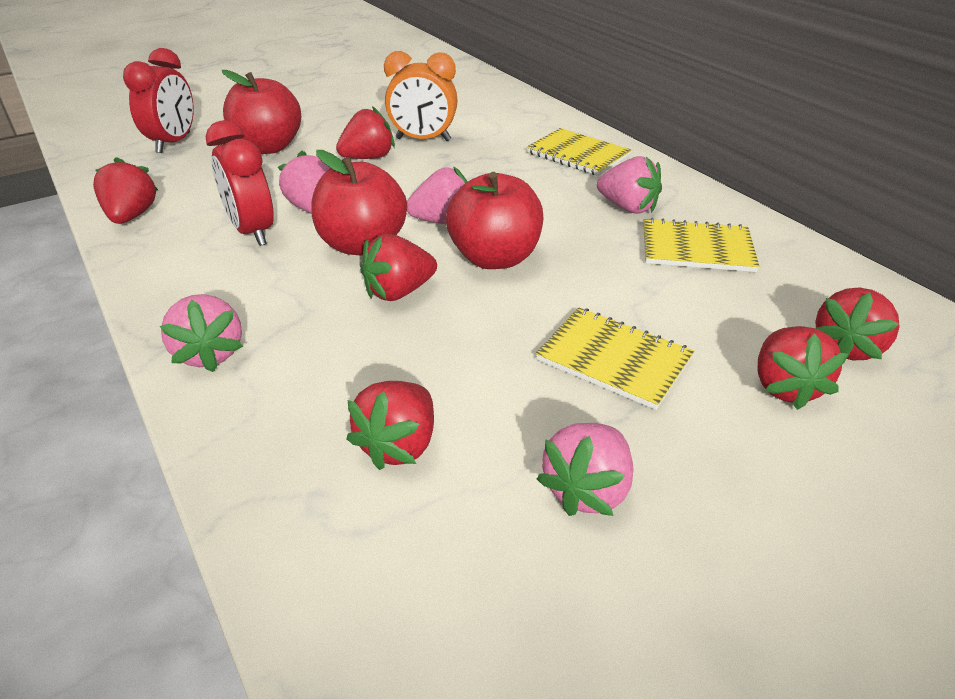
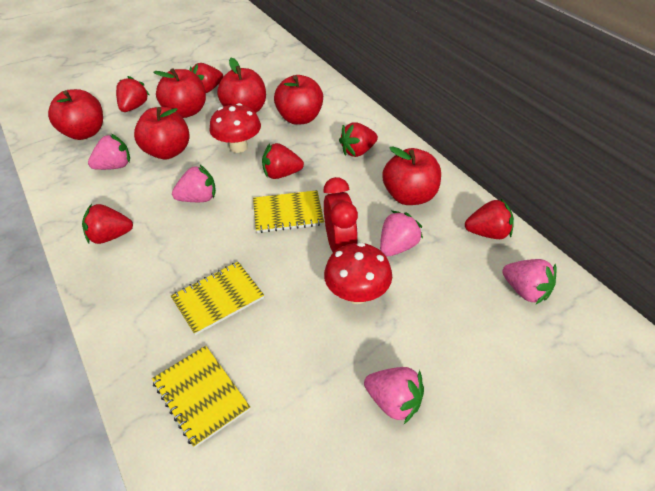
orange clock: 1 -> 0
red apple: 3 -> 6
red clock: 2 -> 1
red mushroom: 0 -> 2

